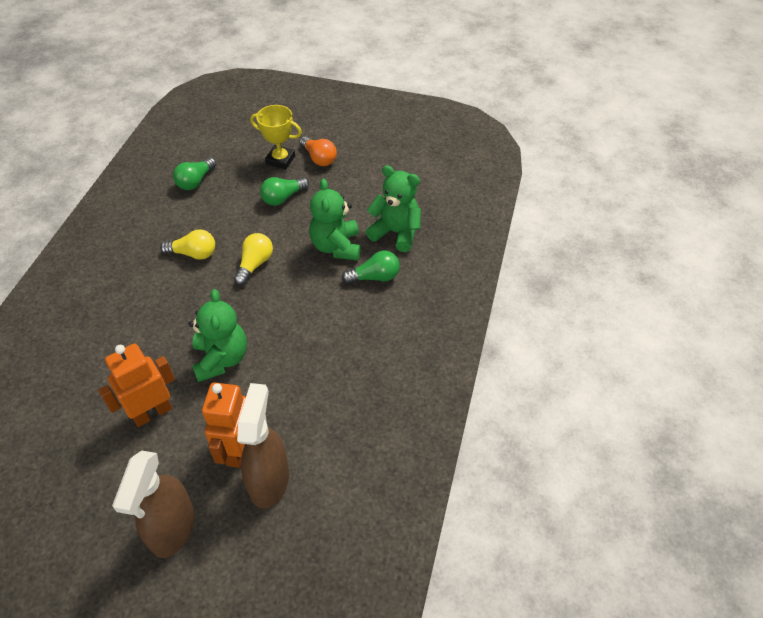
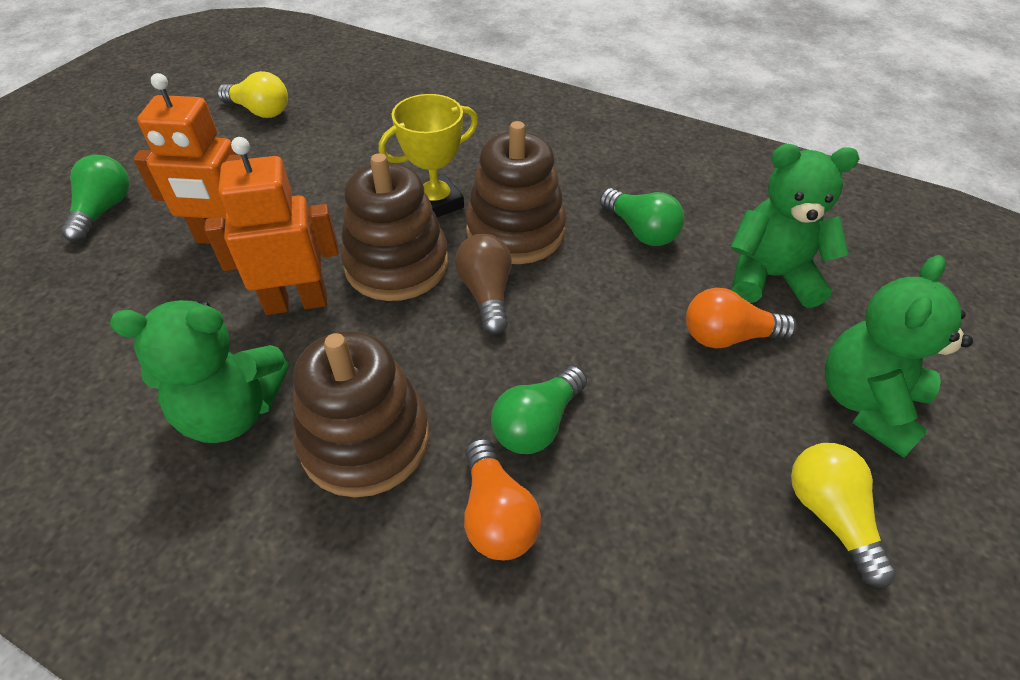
brown light bulb: 0 -> 1
brown spray bottle: 2 -> 0
brown stacking toy: 0 -> 3
orange light bulb: 1 -> 2

